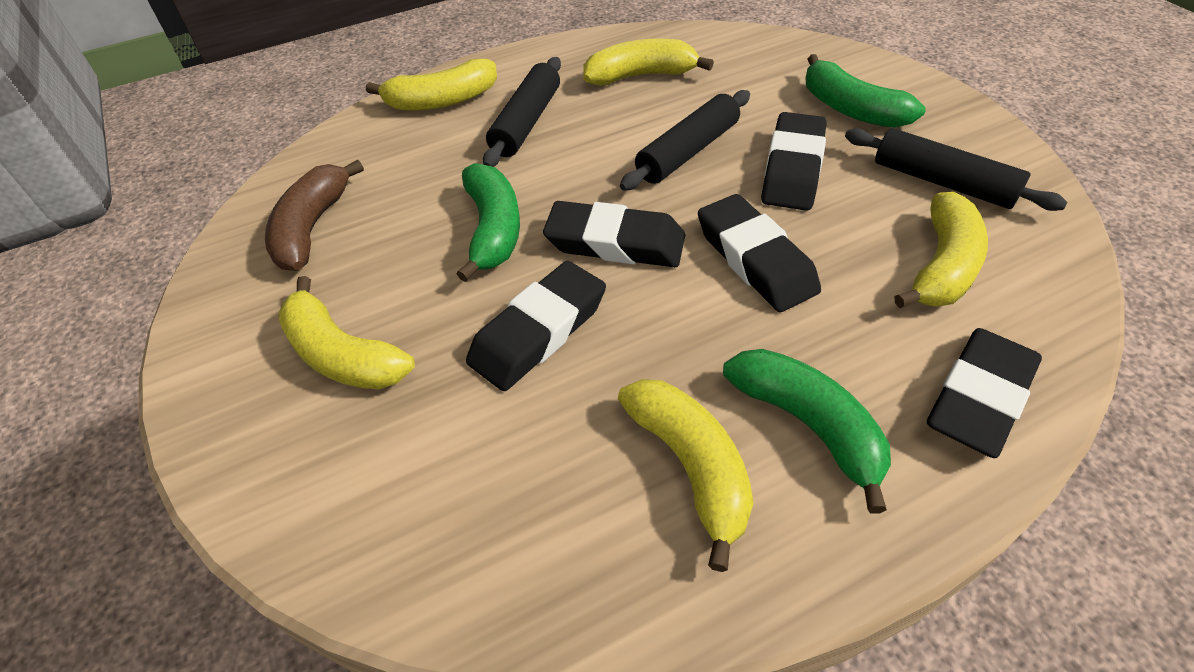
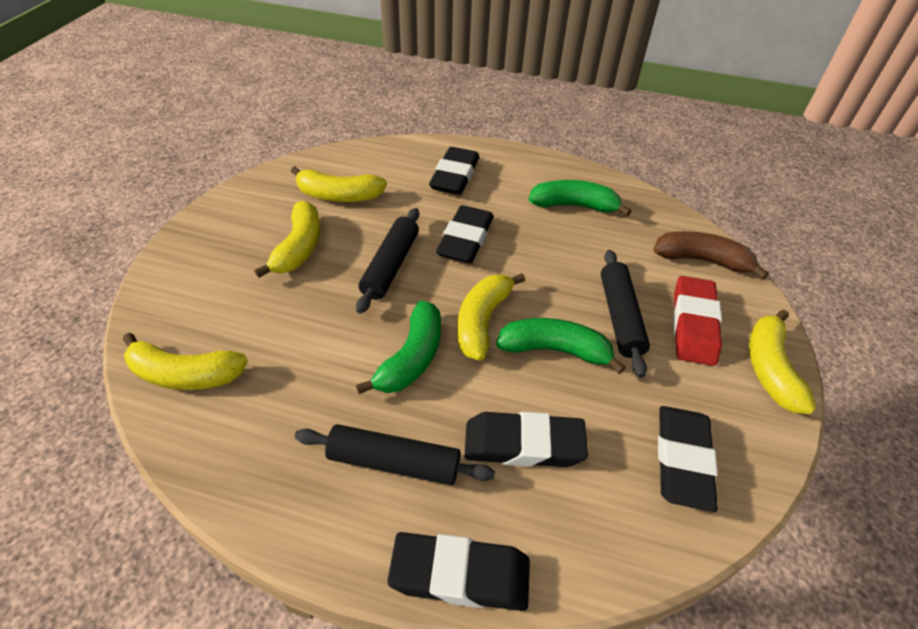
red eraser: 0 -> 1

